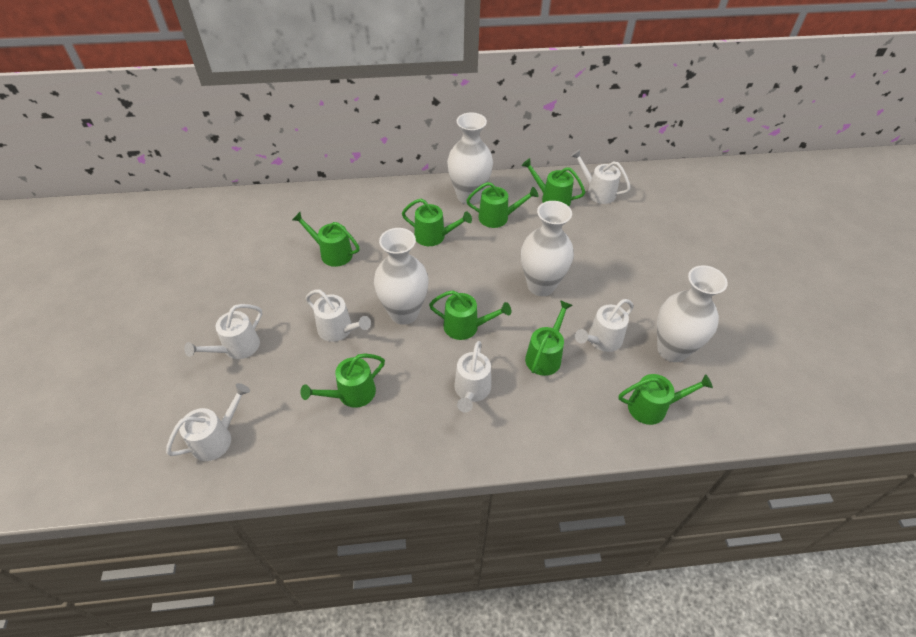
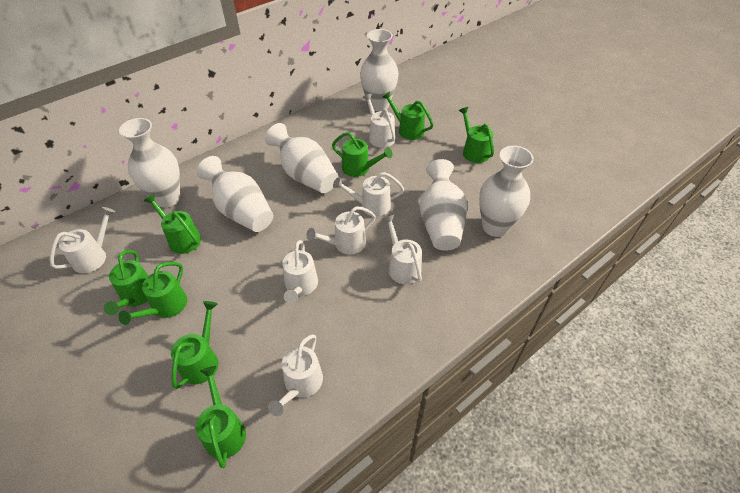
white vase: 4 -> 6
white watering can: 6 -> 7

